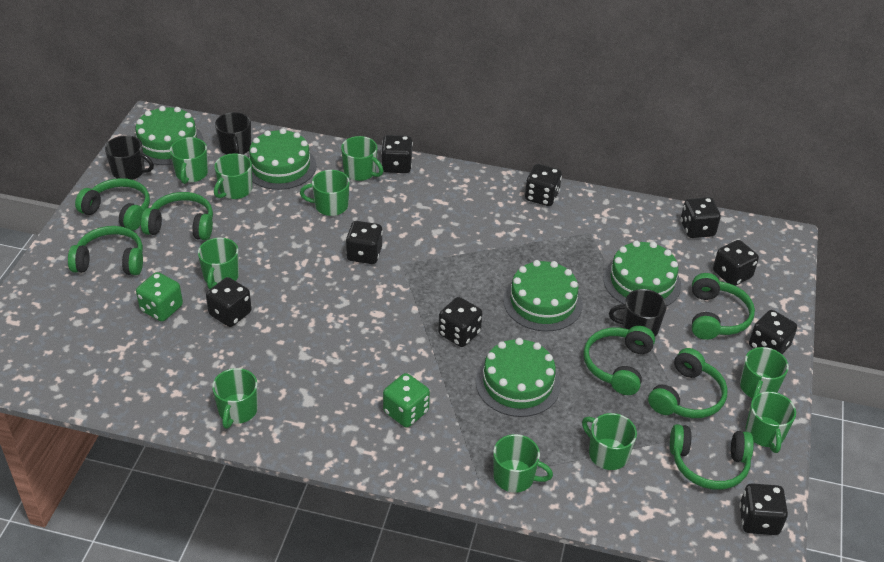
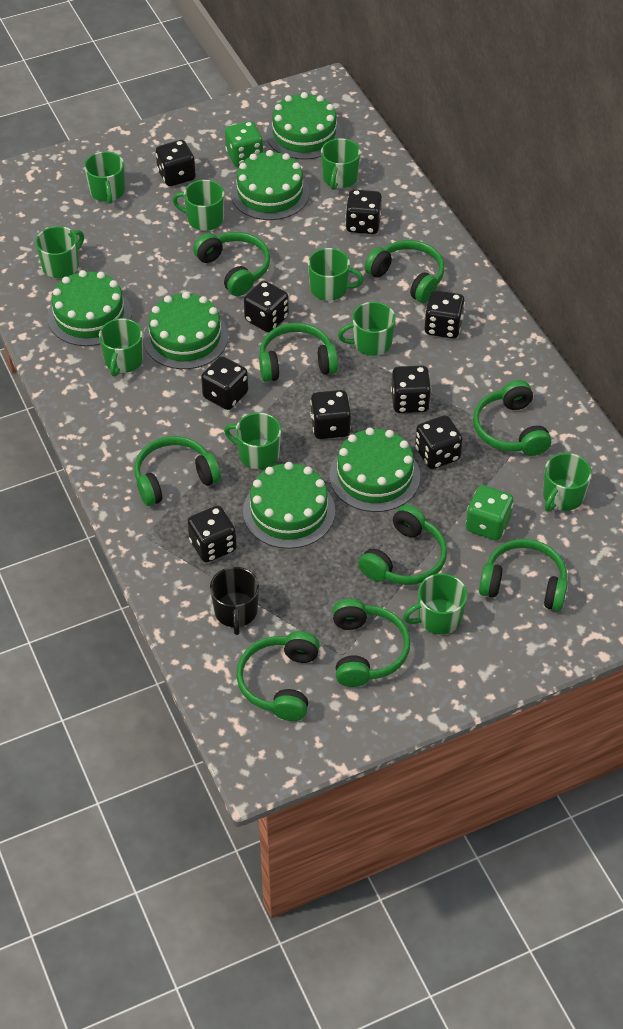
black mug: 3 -> 1
green cake: 5 -> 6
green headphones: 7 -> 9

